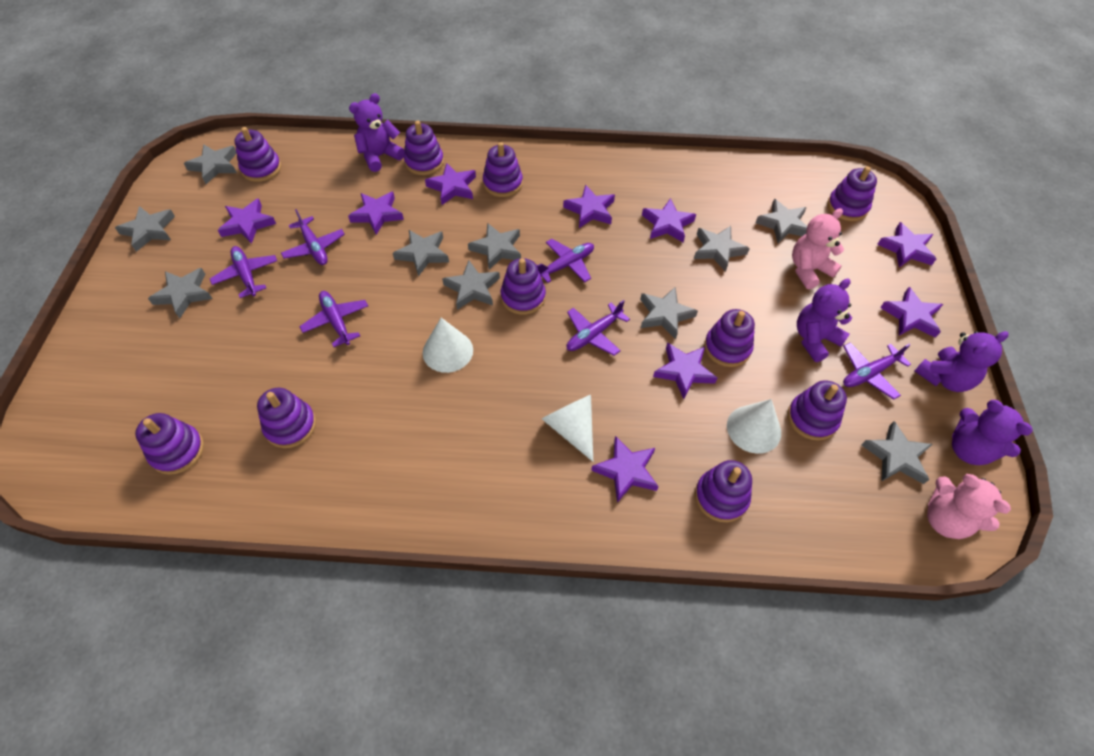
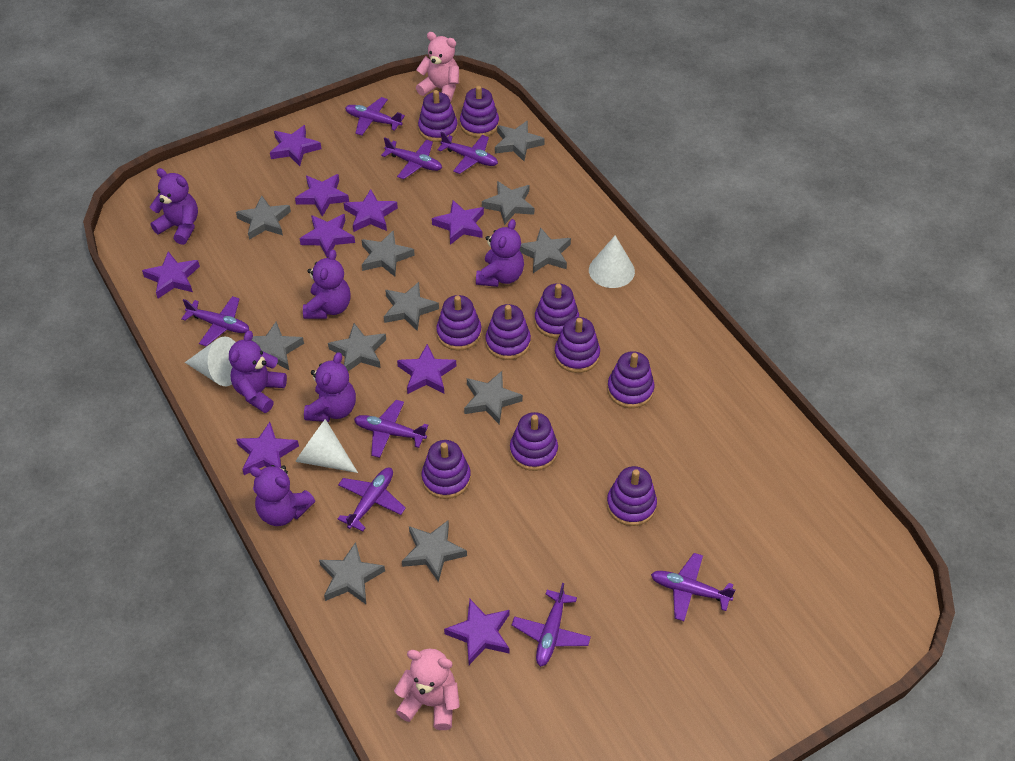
grey star: 10 -> 11
purple plane: 6 -> 8
purple teddy bear: 4 -> 6

